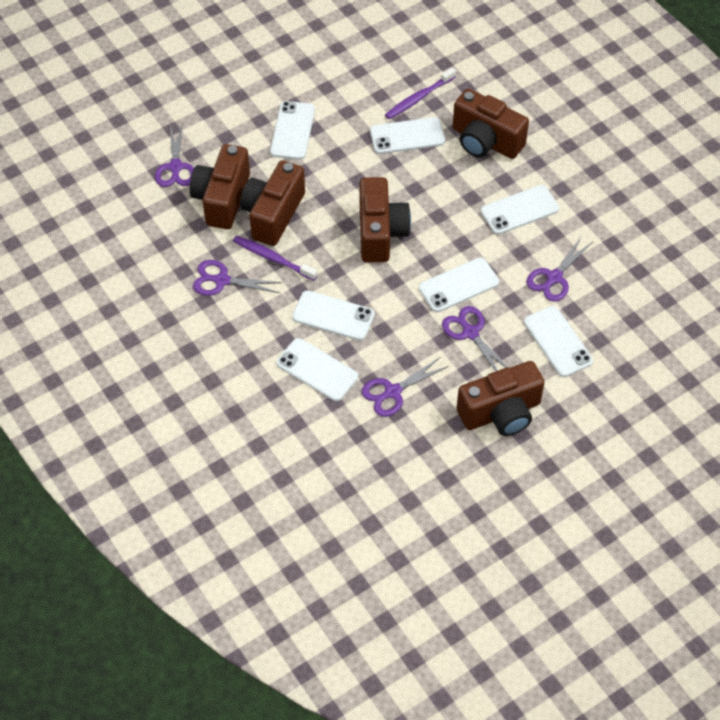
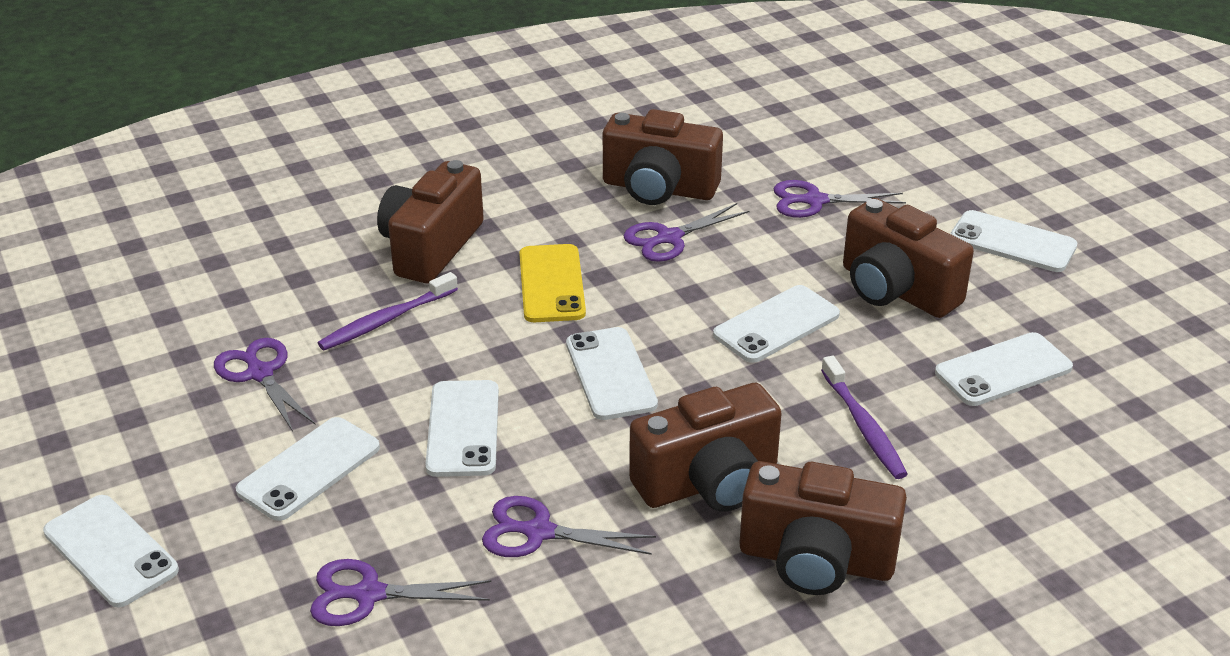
yellow phone: 0 -> 1

